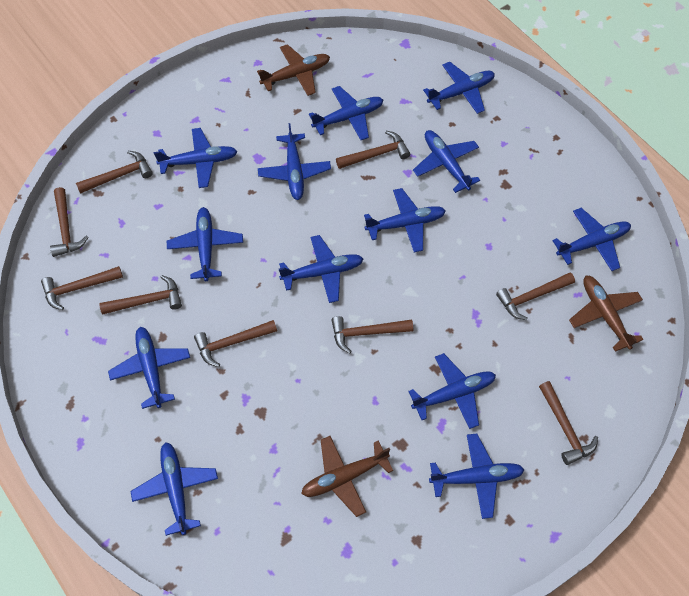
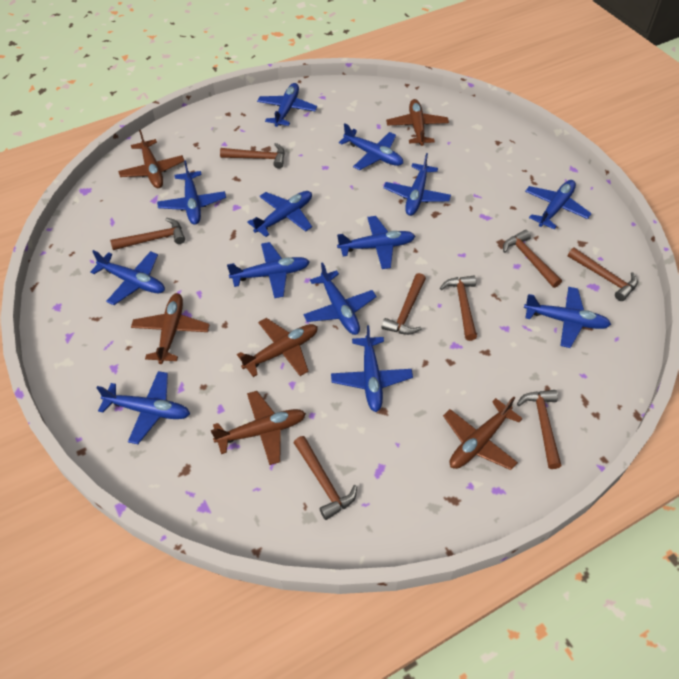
brown hammer: 9 -> 8
brown plane: 3 -> 6

